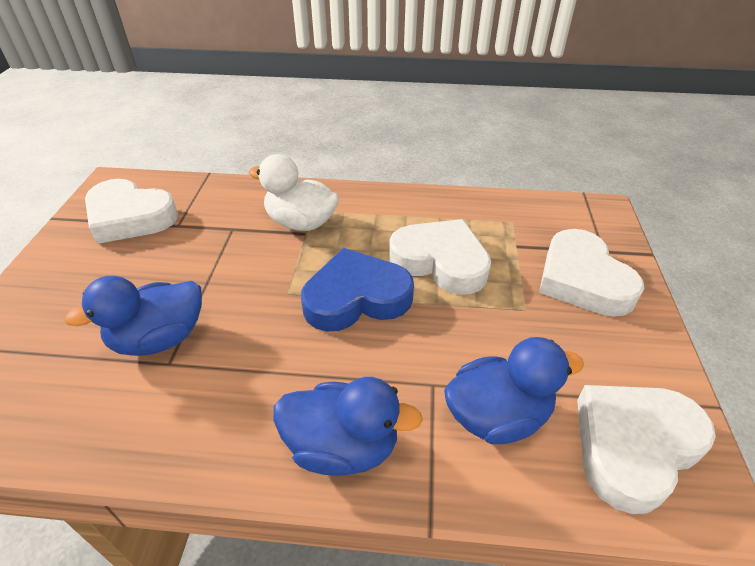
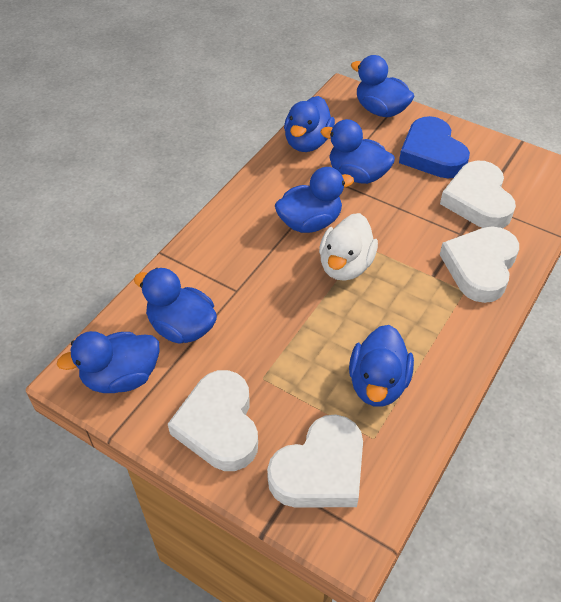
blue duck: 3 -> 7

